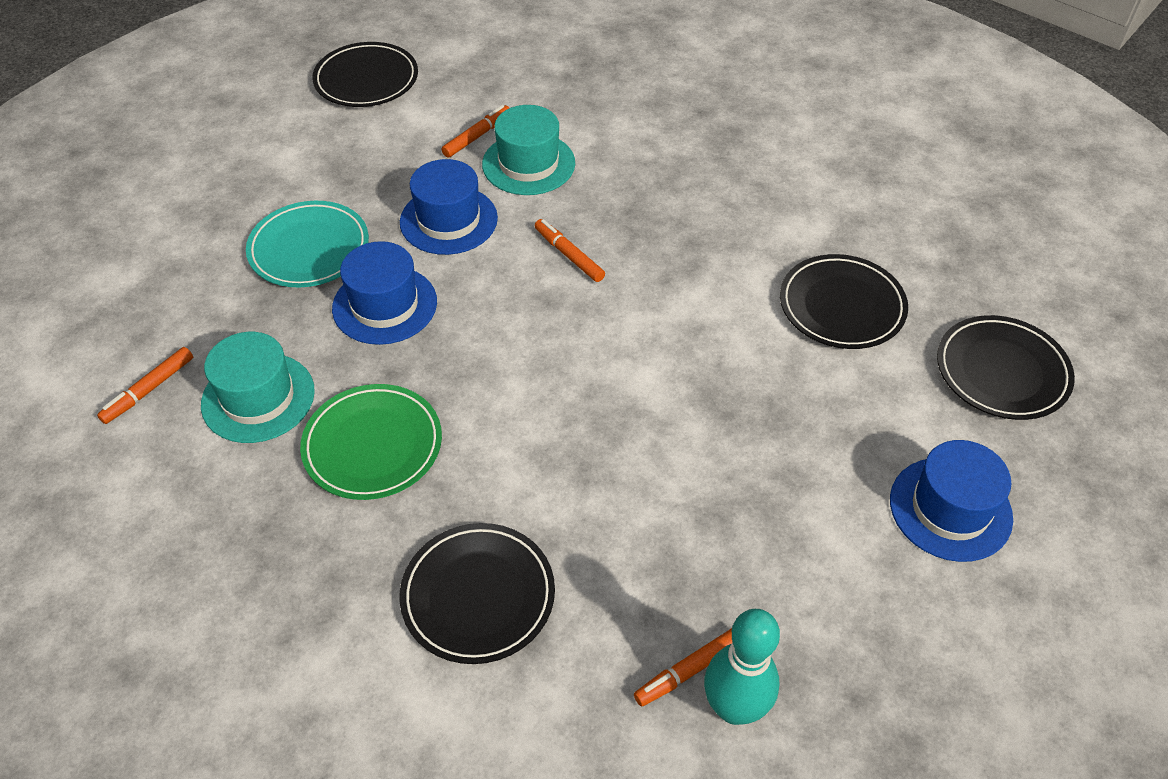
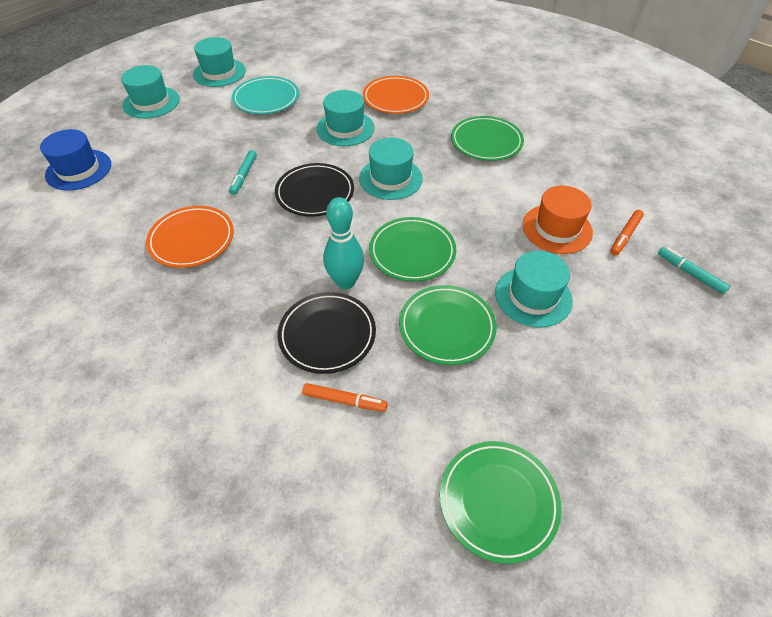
black plate: 4 -> 2
blue hat: 3 -> 1
green plate: 1 -> 4
orange hat: 0 -> 1
orange marker: 4 -> 2
orange plate: 0 -> 2
turquoise hat: 2 -> 5
turquoise marker: 0 -> 2

